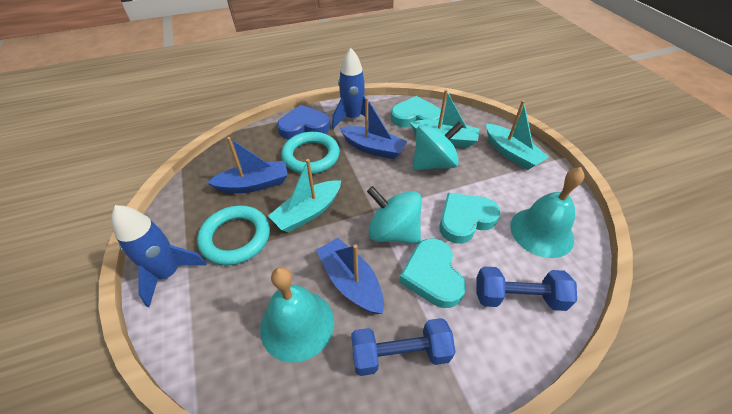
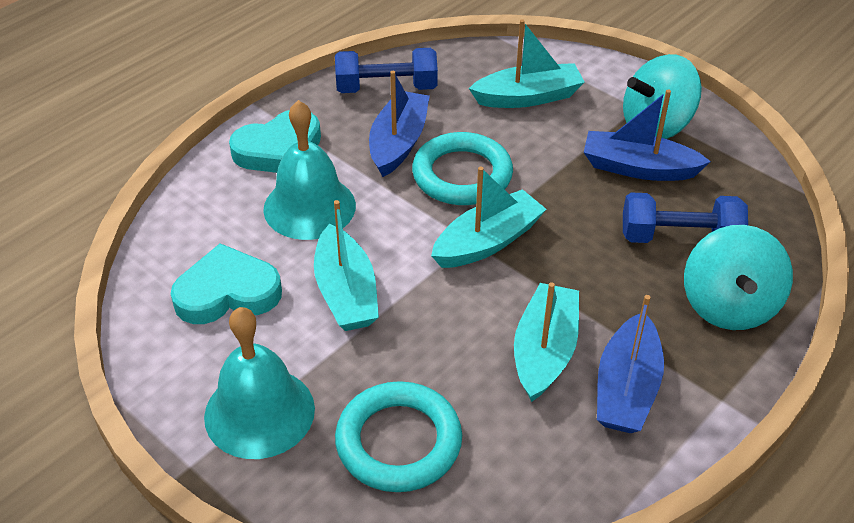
blue heart: 1 -> 0
blue rocket: 2 -> 0
turquoise boat: 3 -> 4
turquoise heart: 3 -> 2

